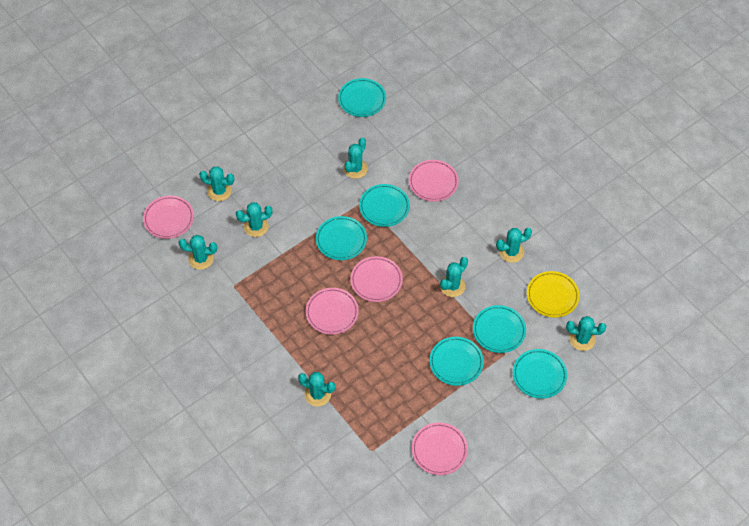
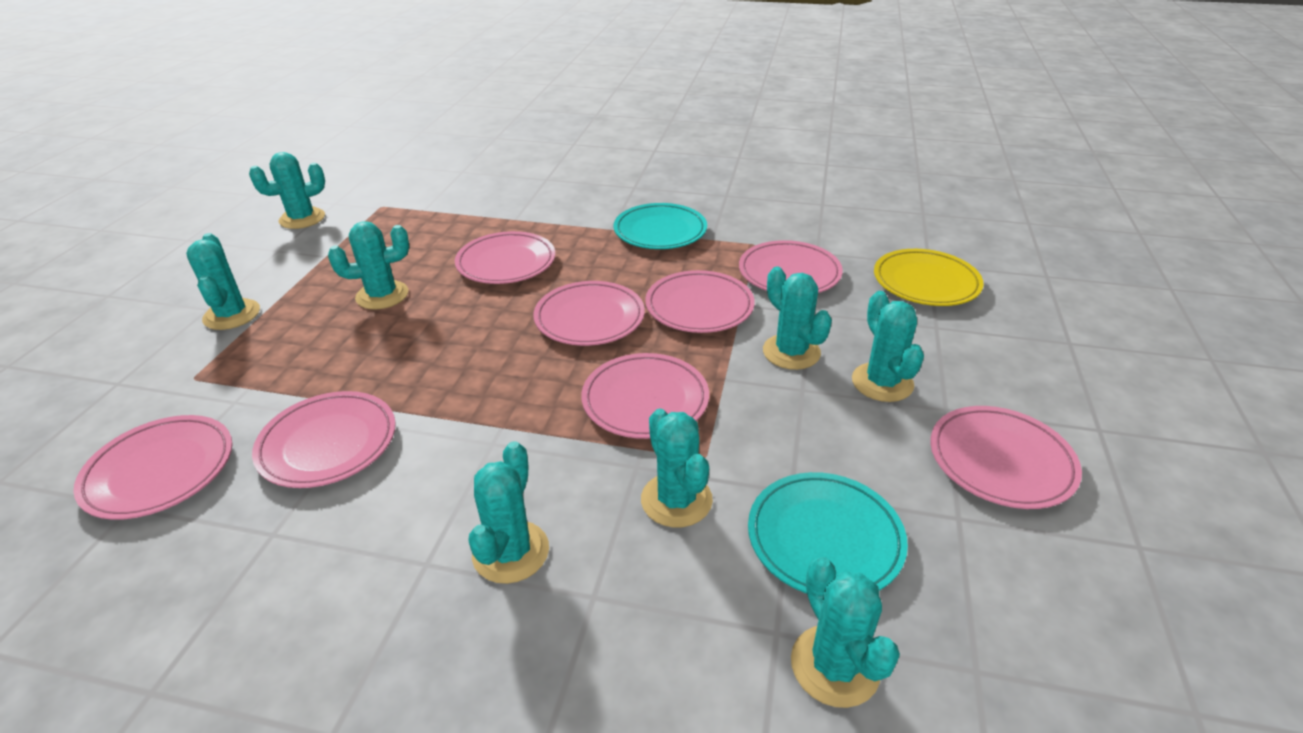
pink plate: 5 -> 8
turquoise plate: 6 -> 2

